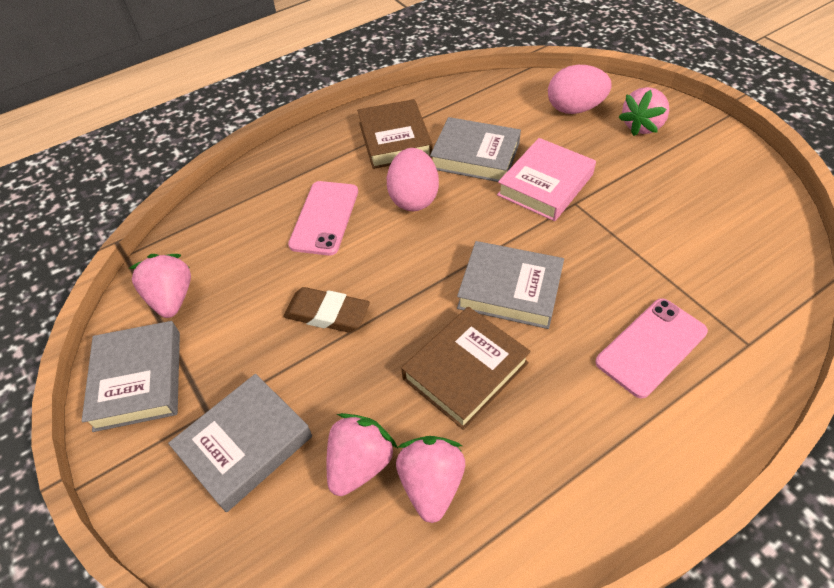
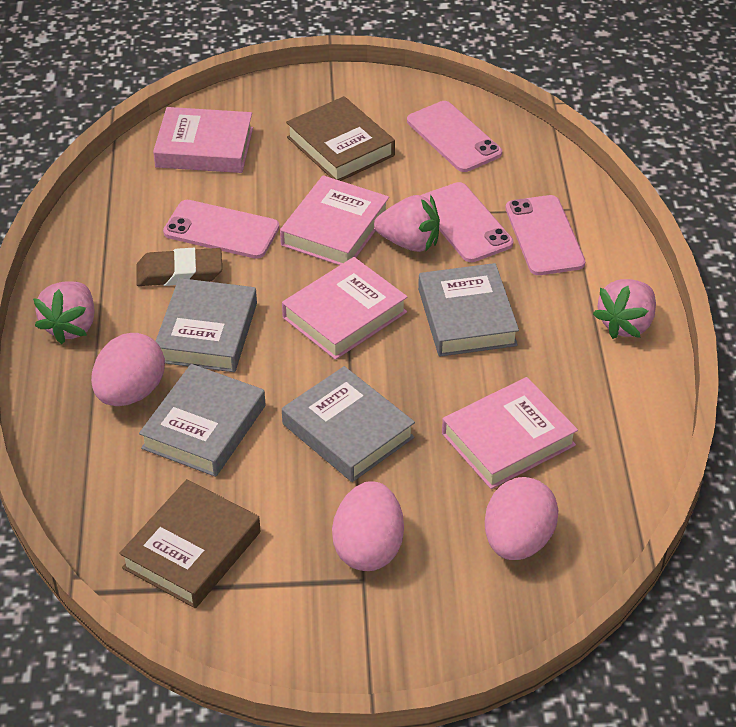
pink book: 1 -> 4
pink egg: 2 -> 3
pink phone: 2 -> 4
pink strawberry: 4 -> 3

